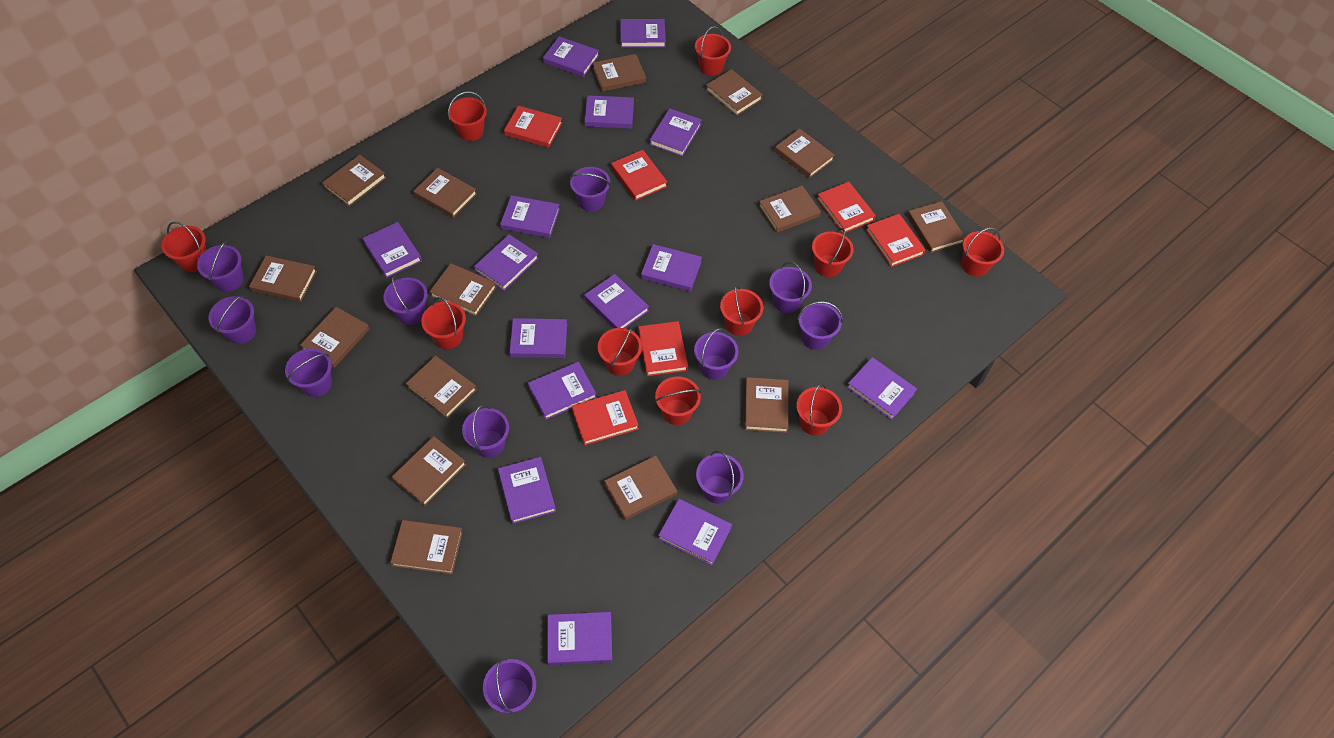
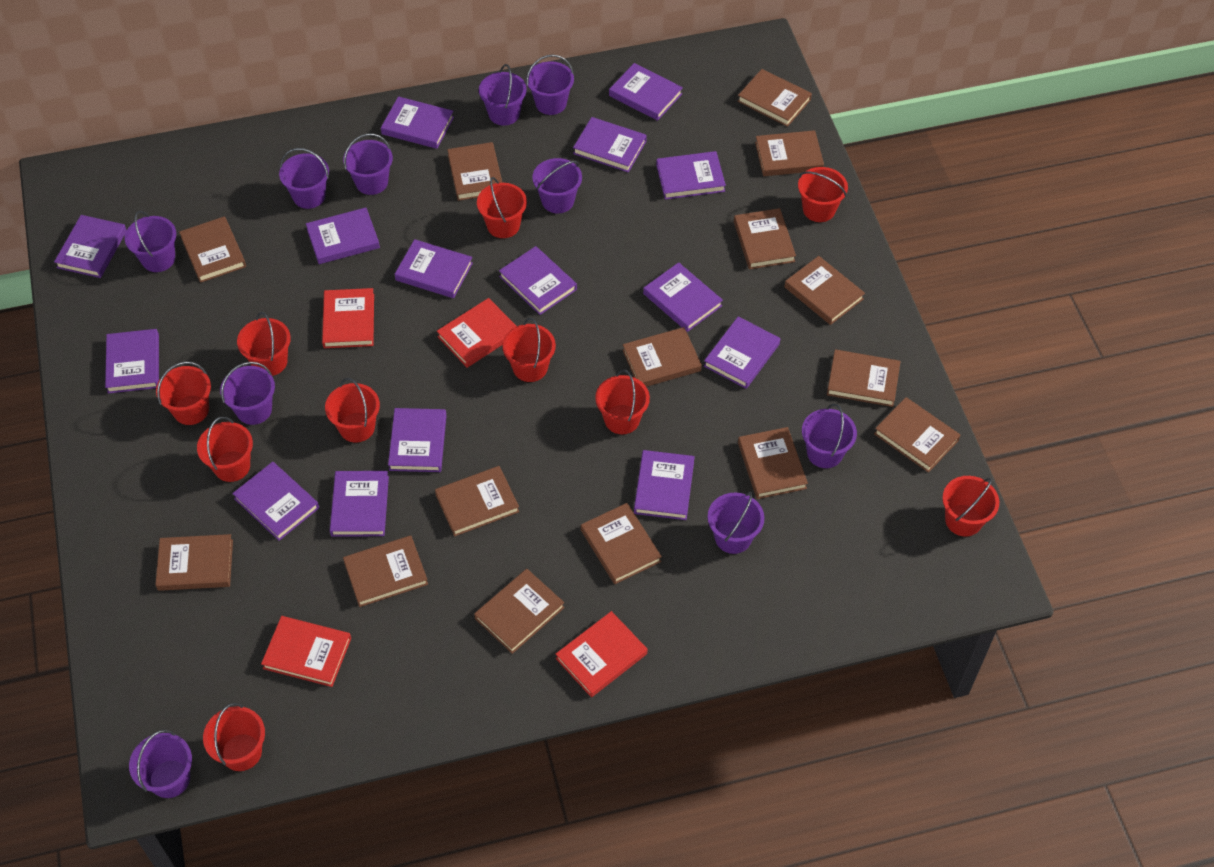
purple bucket: 11 -> 10
red book: 6 -> 4

